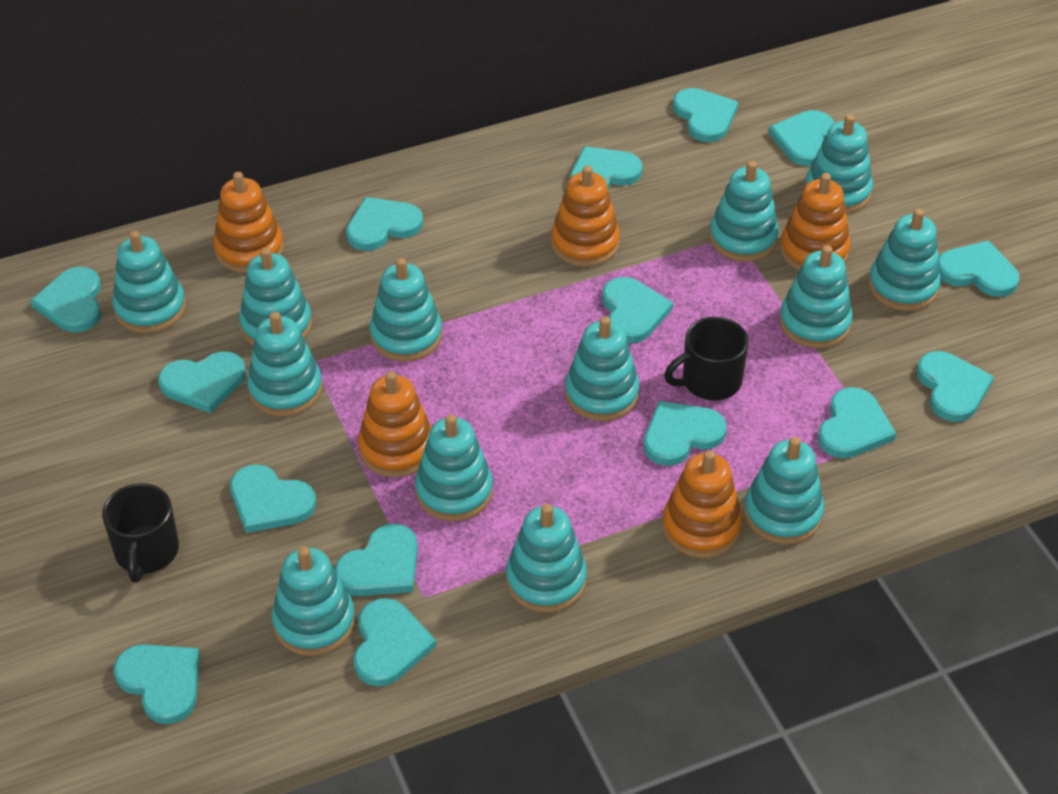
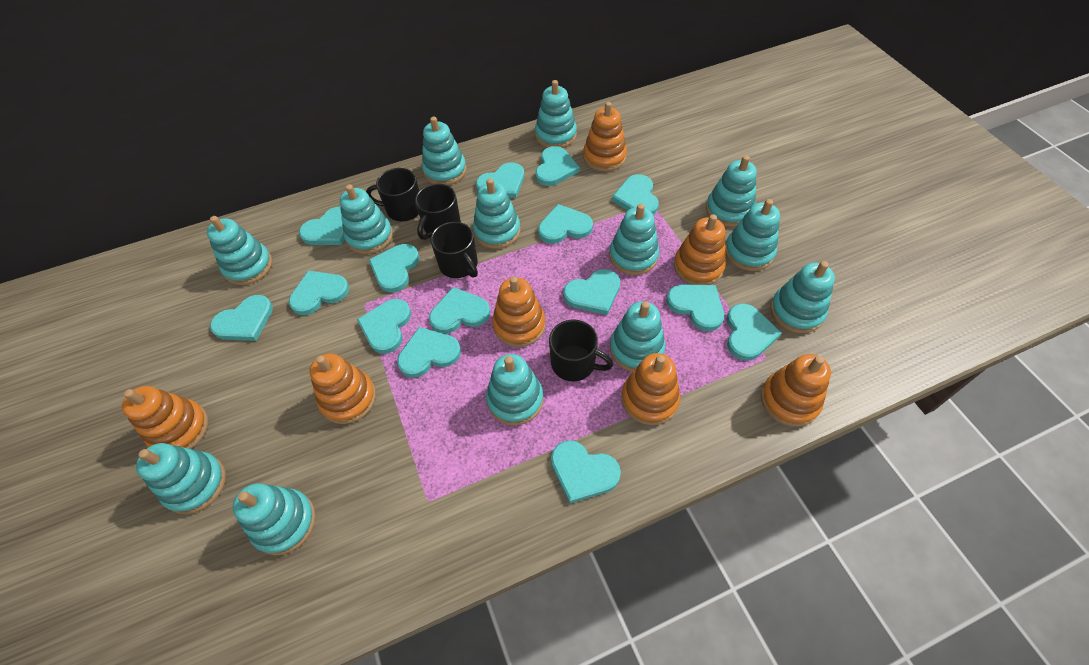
black mug: 2 -> 4
orange stacking toy: 5 -> 7

